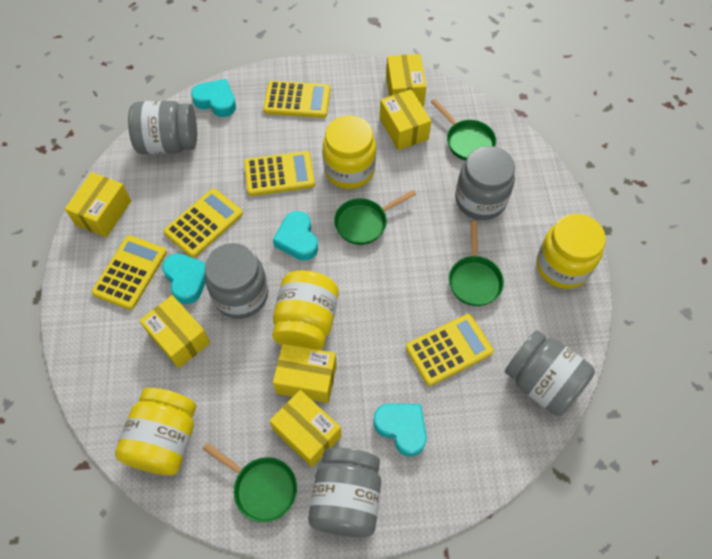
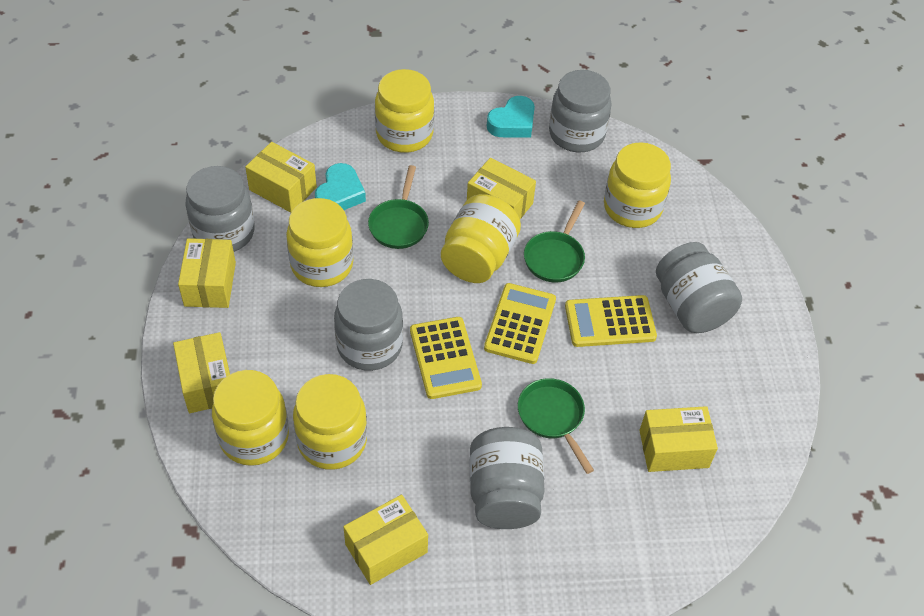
green pan: 4 -> 3
turquoise heart: 4 -> 2
yellow calculator: 5 -> 3
yellow jar: 4 -> 6

